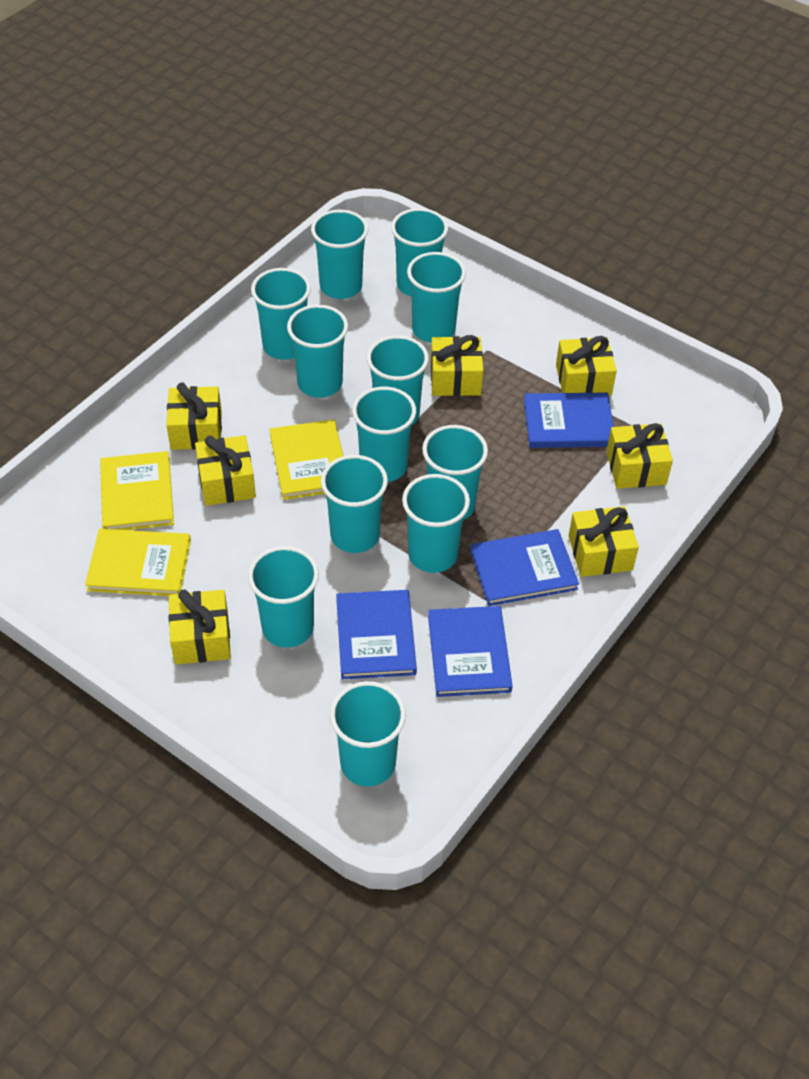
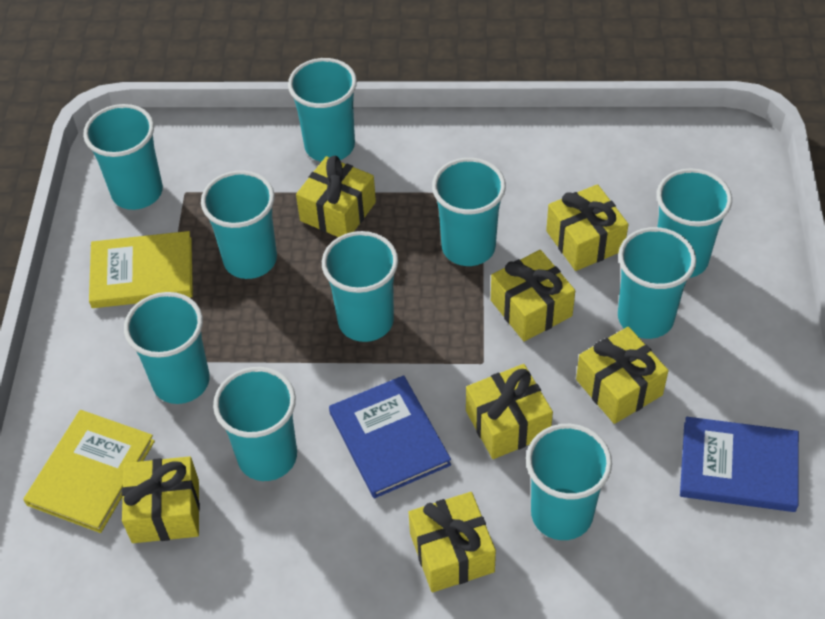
blue book: 4 -> 2
turquoise cup: 12 -> 10
yellow book: 3 -> 2

